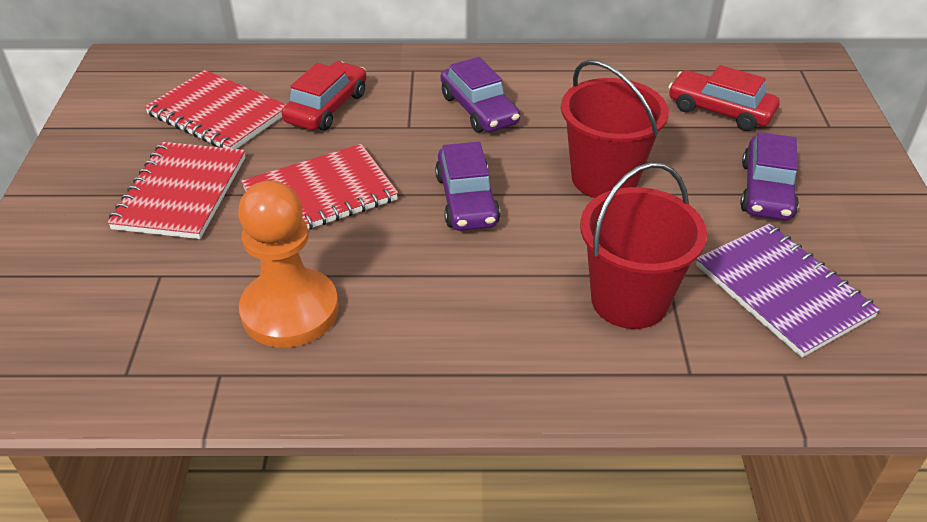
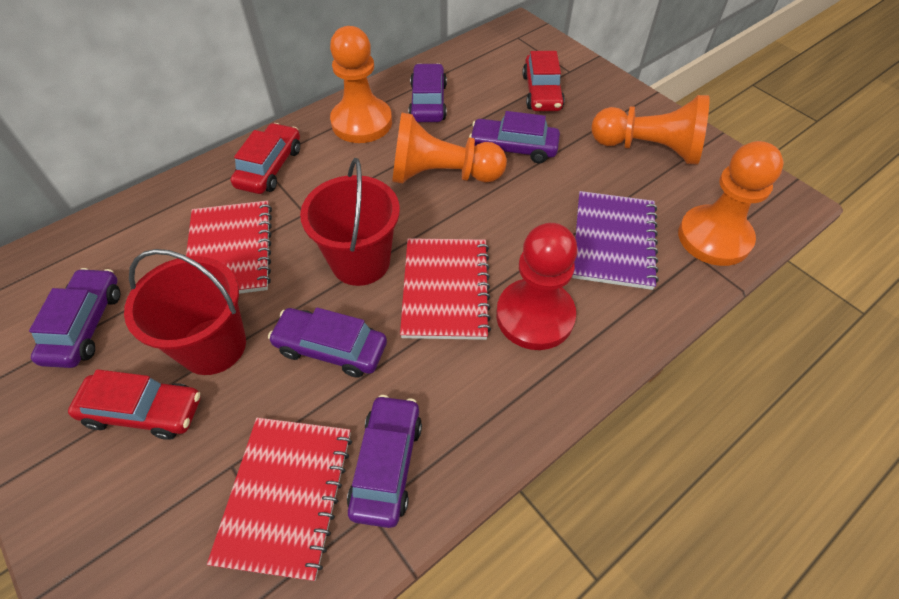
orange pawn: 1 -> 4
purple car: 3 -> 5
red car: 2 -> 3
red pawn: 0 -> 1

